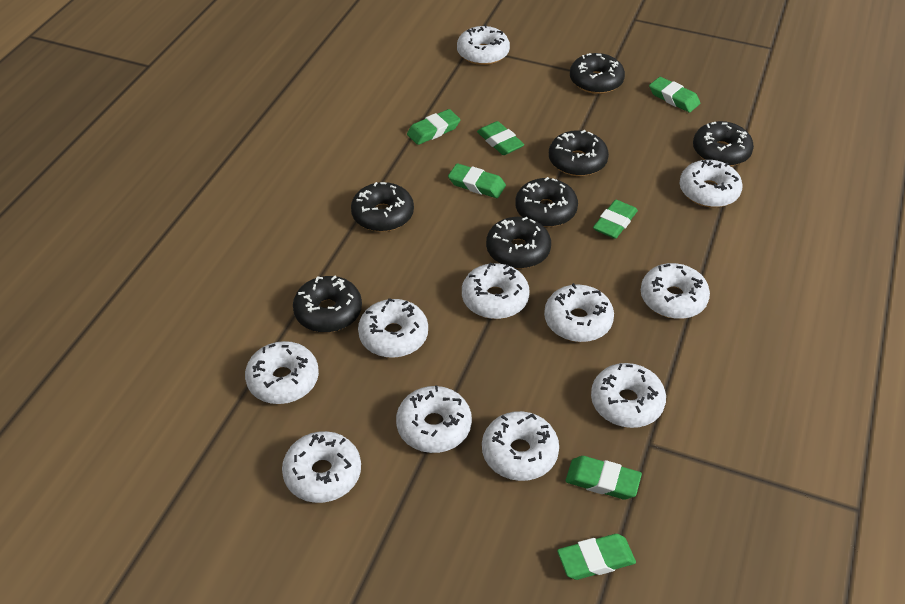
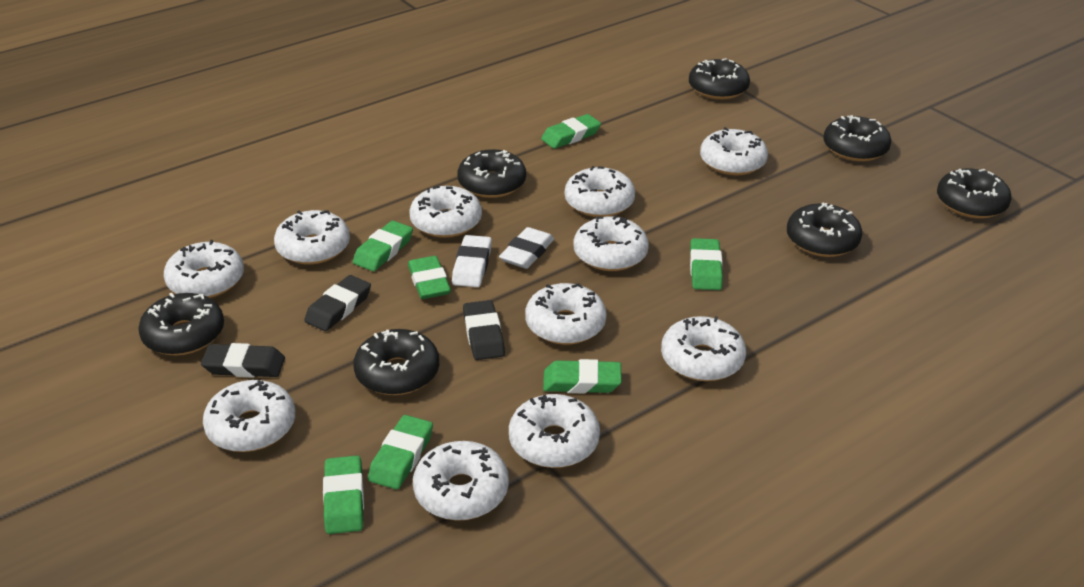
black eraser: 0 -> 3
white eraser: 0 -> 2

